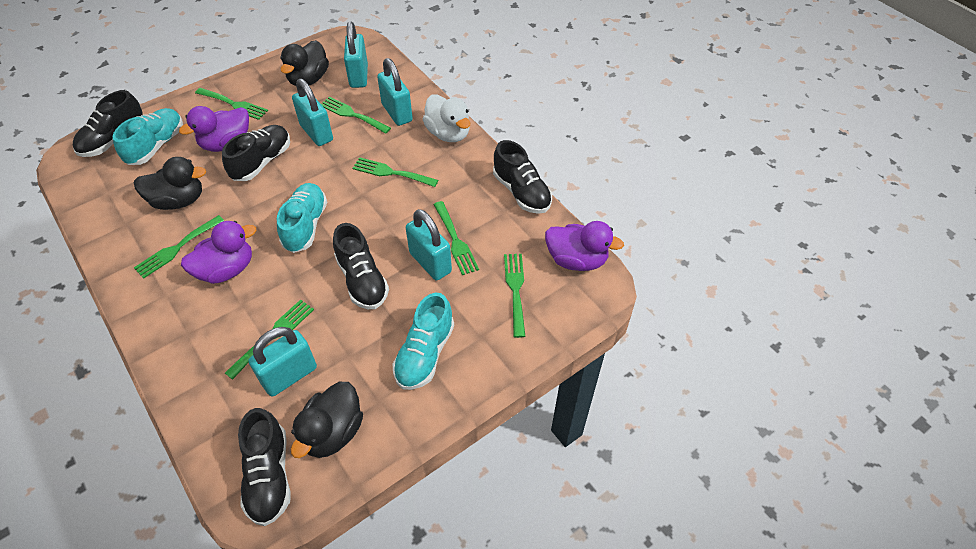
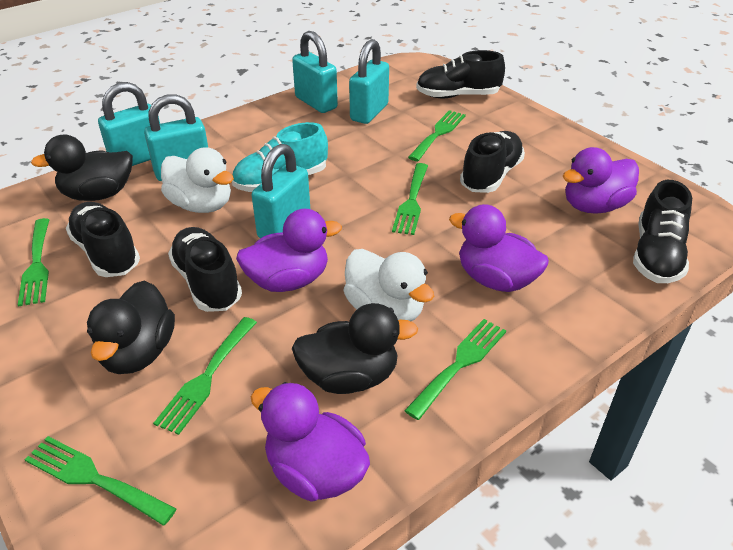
green fork: 7 -> 6
purple duck: 3 -> 4
turquoise shoe: 3 -> 1
white duck: 1 -> 2

